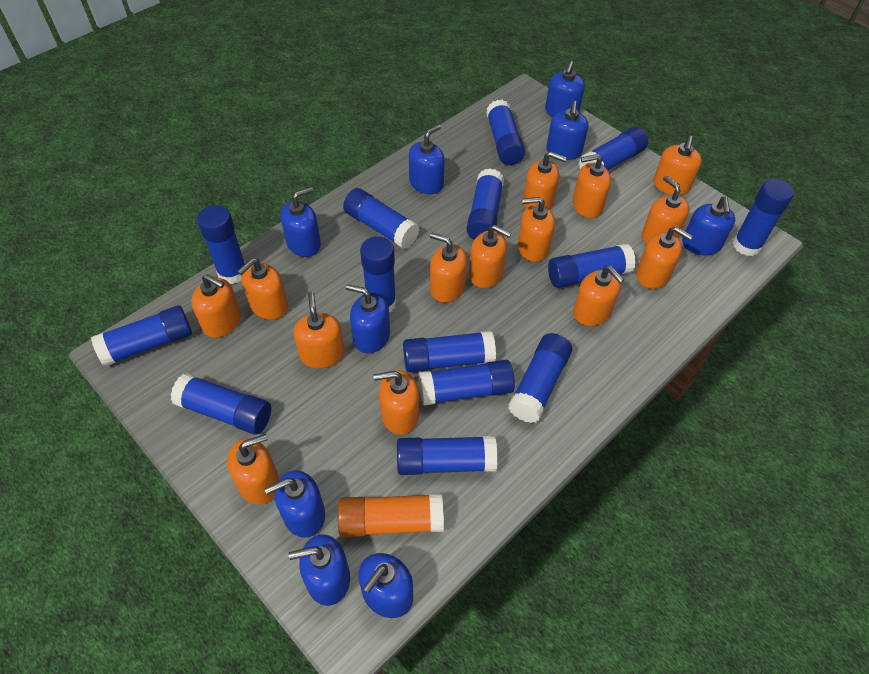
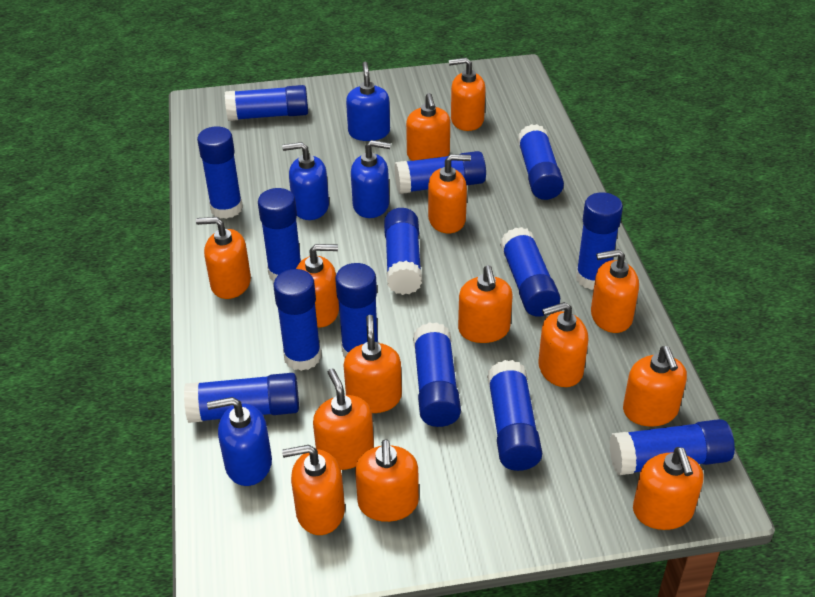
blue soap dispenser: 9 -> 4
orange glue stick: 1 -> 0

